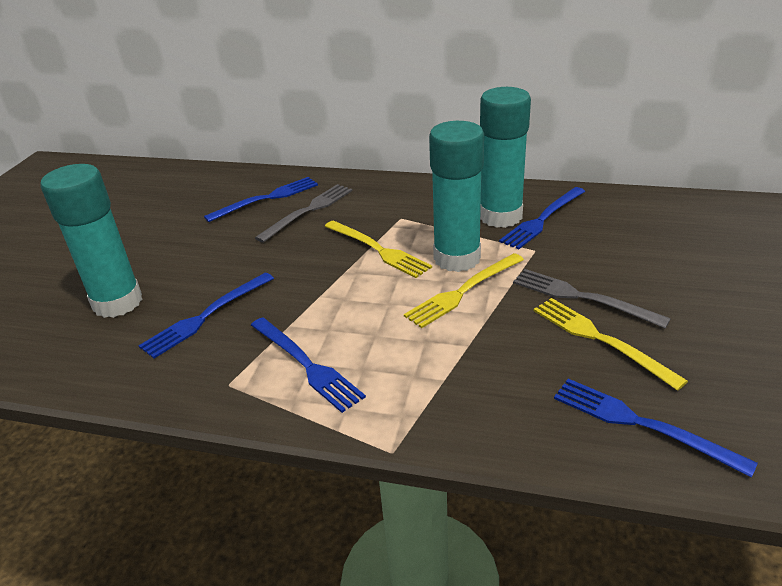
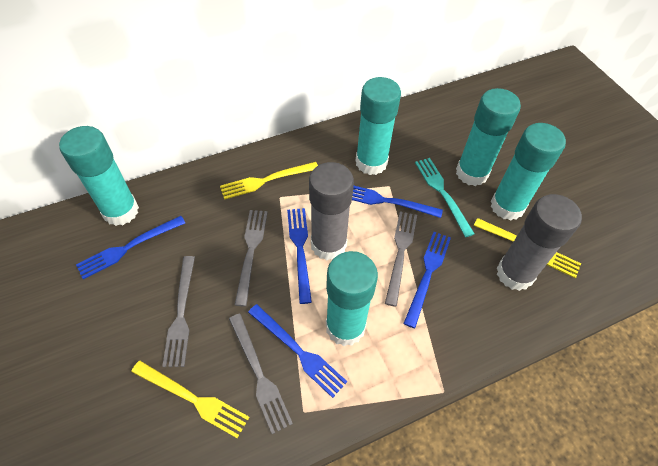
grey fork: 2 -> 4
grey glue stick: 0 -> 2
turquoise fork: 0 -> 1
turquoise glue stick: 3 -> 5

